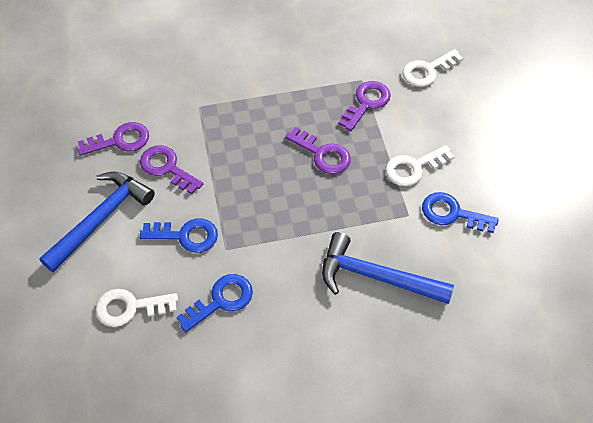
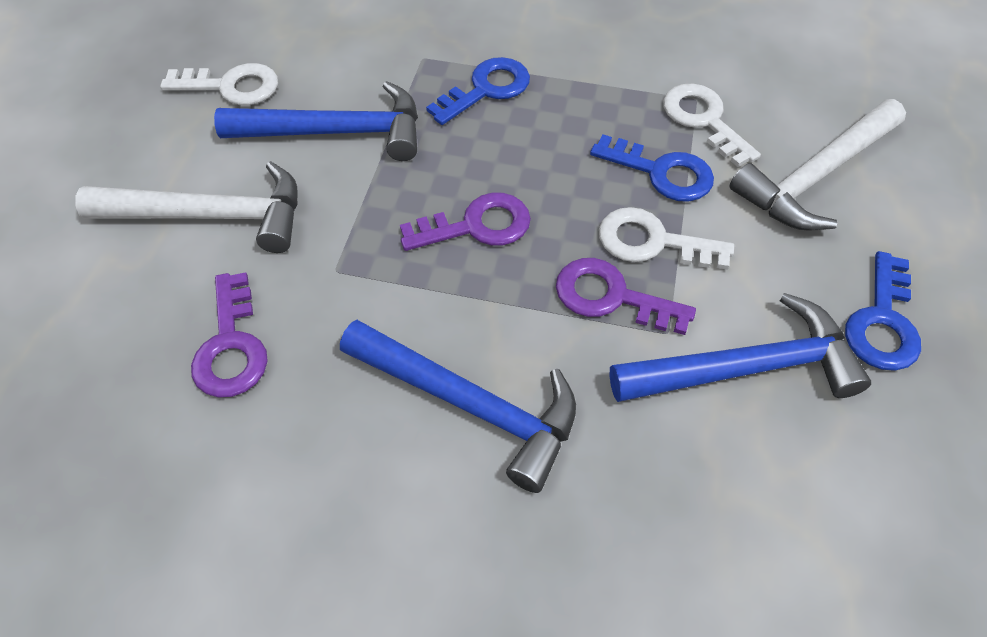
blue hammer: 2 -> 3
purple key: 4 -> 3
white hammer: 0 -> 2

